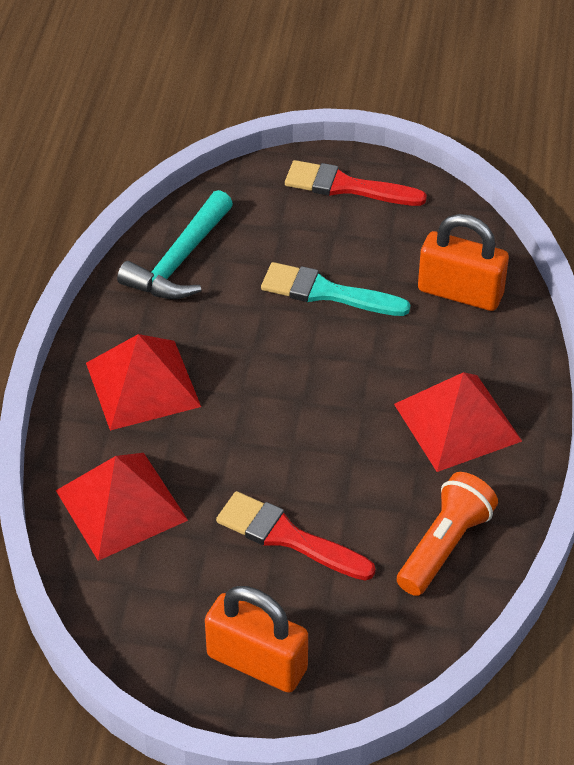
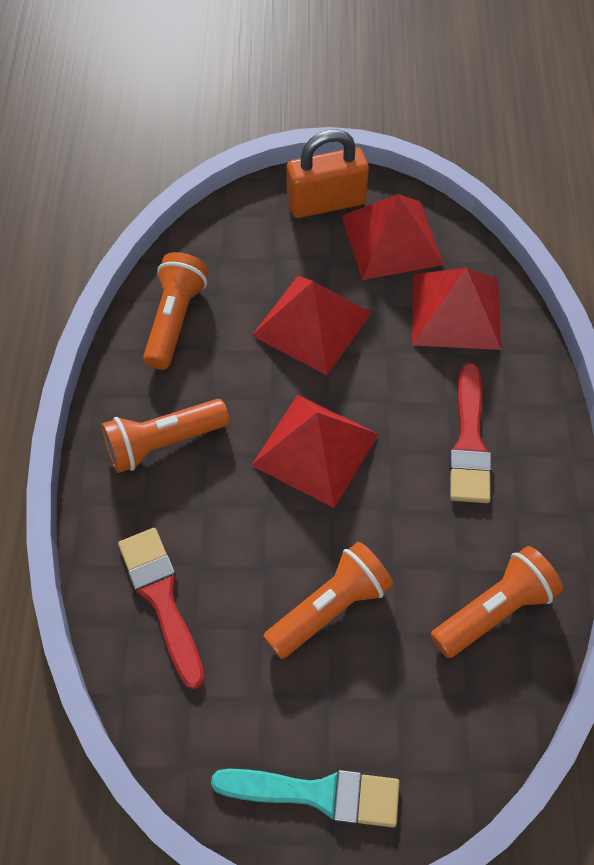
orange flashlight: 1 -> 4
orange padlock: 2 -> 1
red pyramid: 3 -> 4
turquoise hammer: 1 -> 0

